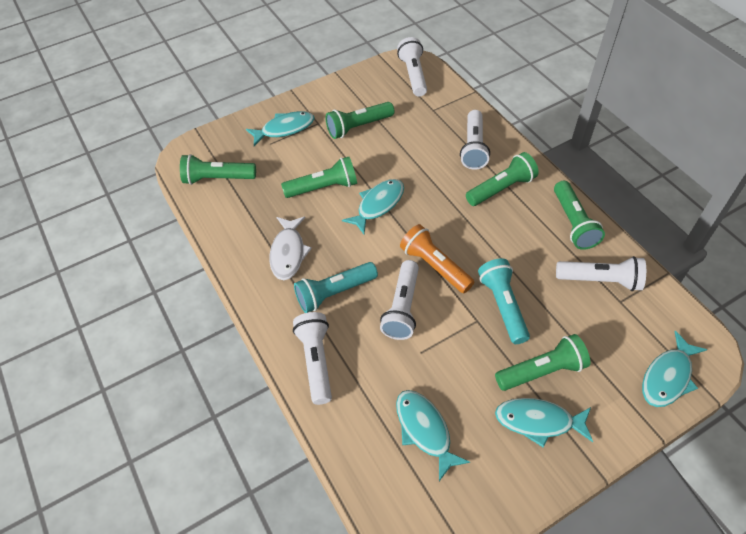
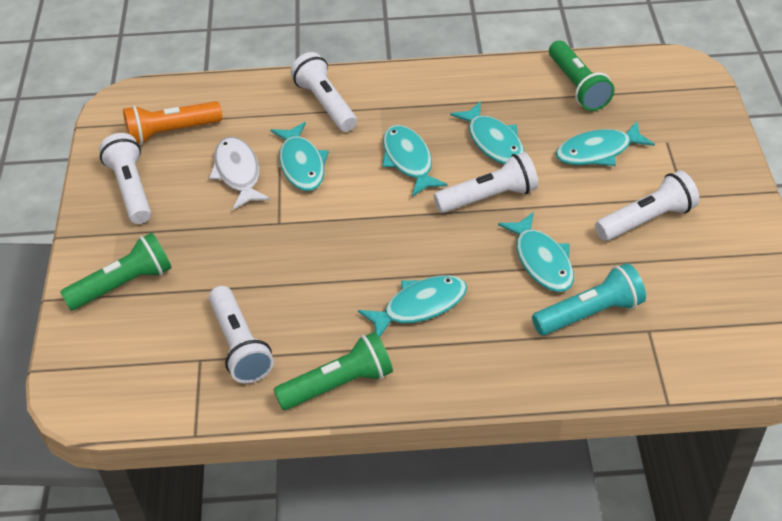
green flashlight: 6 -> 3
turquoise fish: 5 -> 6
turquoise flashlight: 2 -> 1

